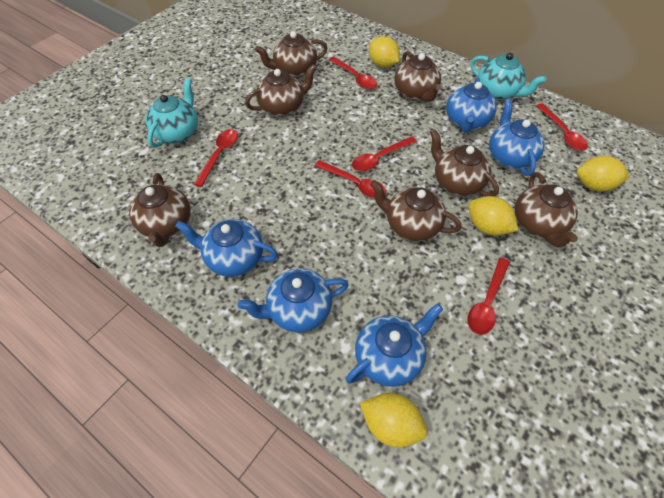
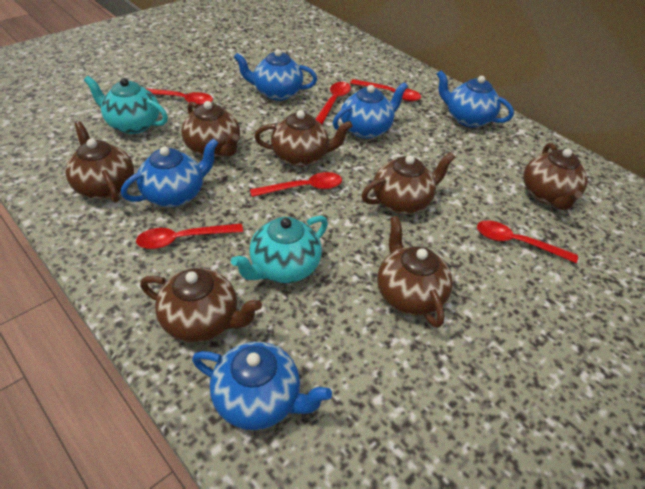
yellow lemon: 4 -> 0

